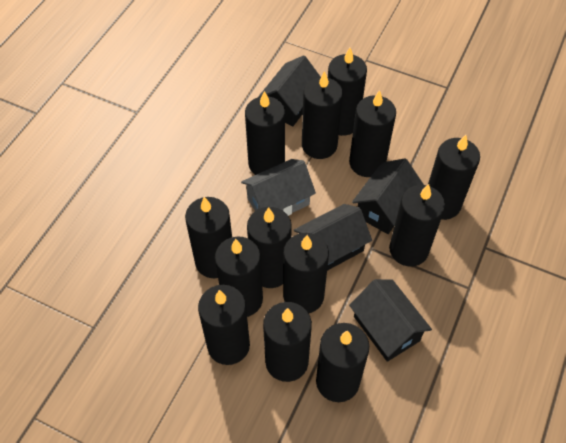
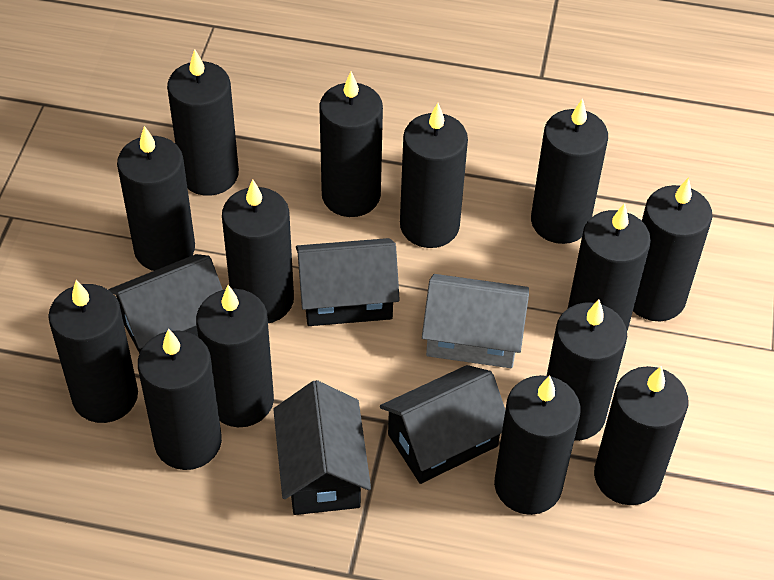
black candle: 13 -> 14

